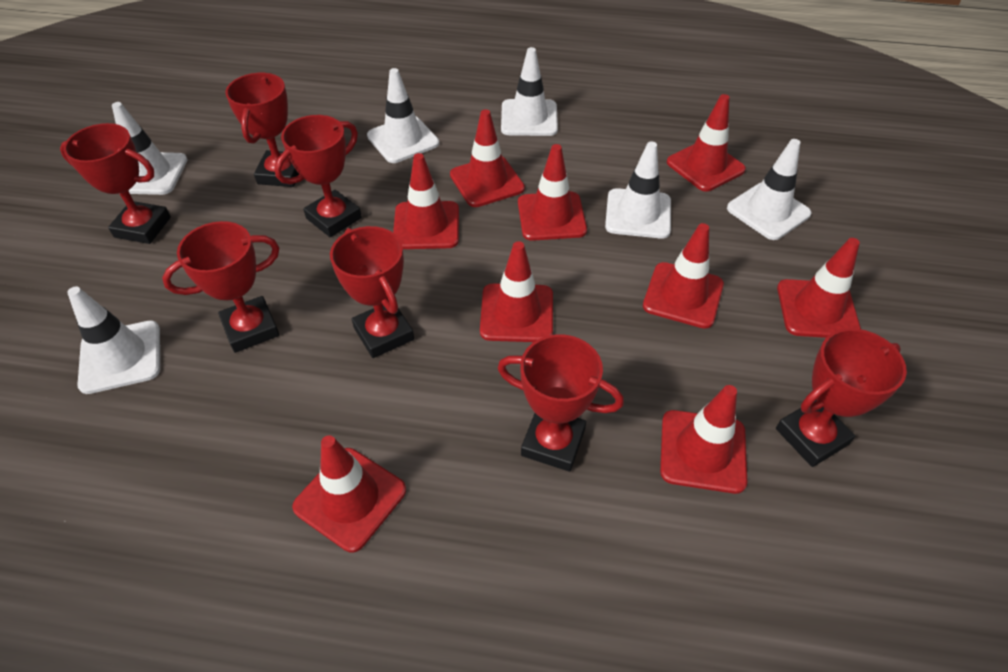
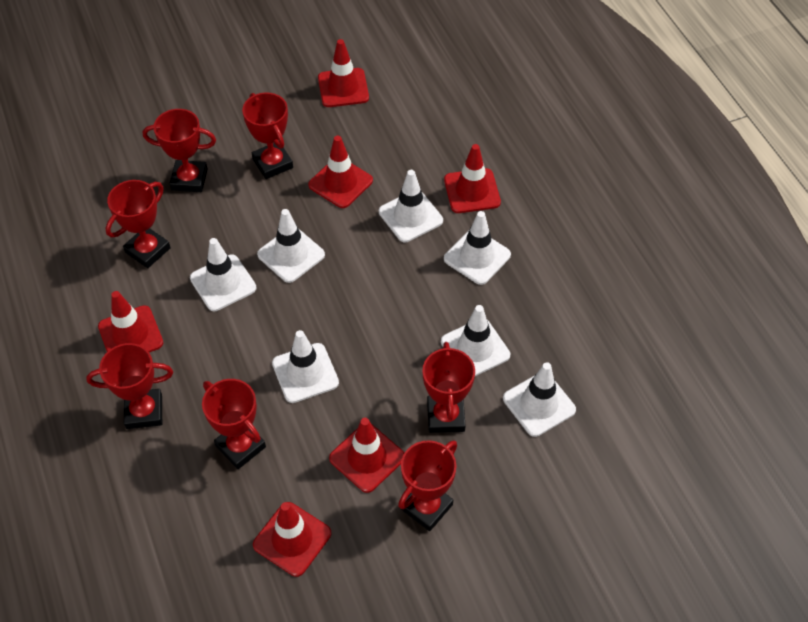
red traffic cone: 9 -> 6
white traffic cone: 6 -> 7

